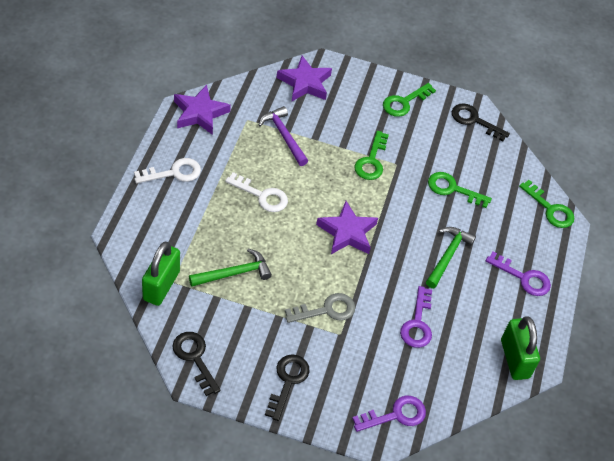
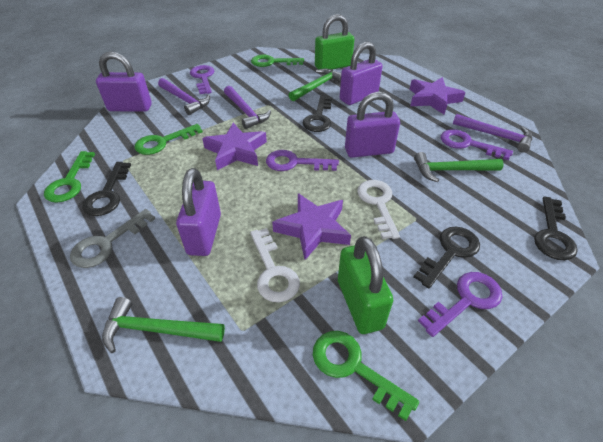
black key: 3 -> 4
green hammer: 2 -> 3
purple hammer: 1 -> 3
purple key: 3 -> 4
purple padlock: 0 -> 4

